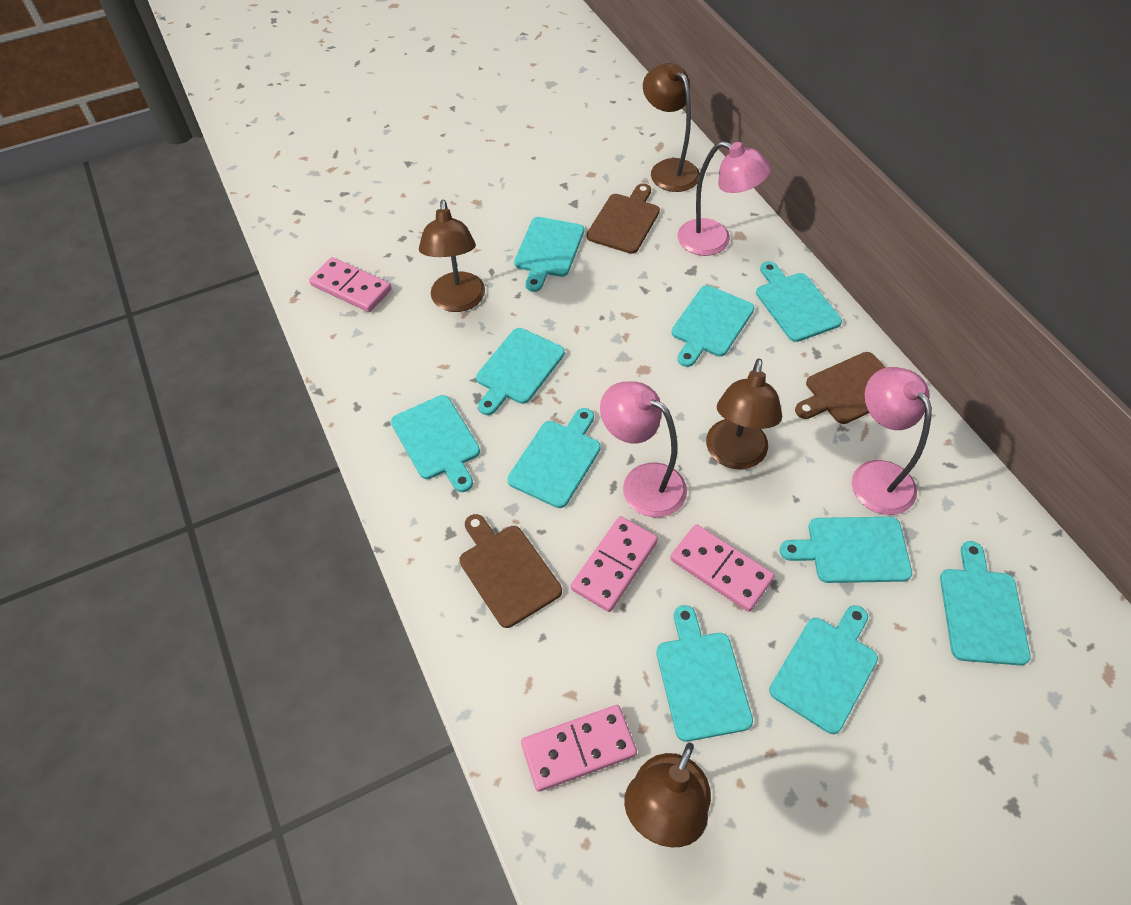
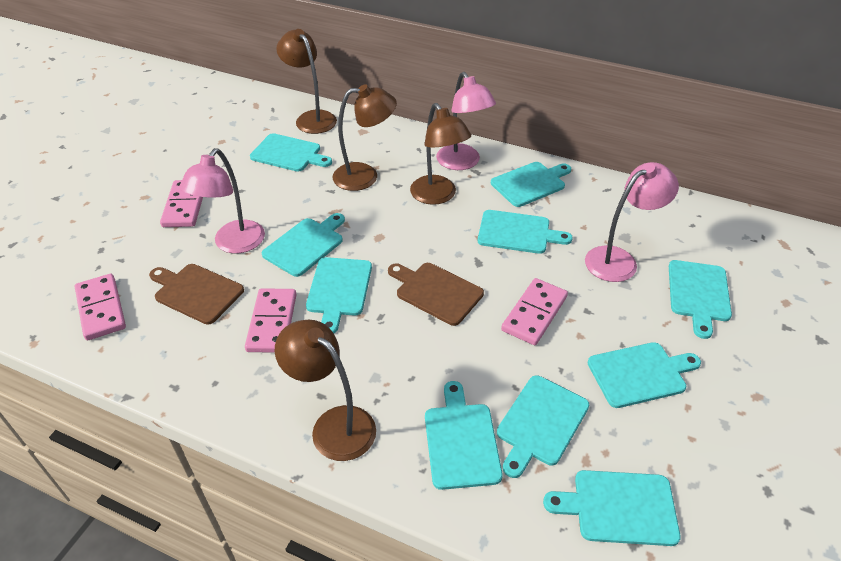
brown cutting board: 3 -> 2

